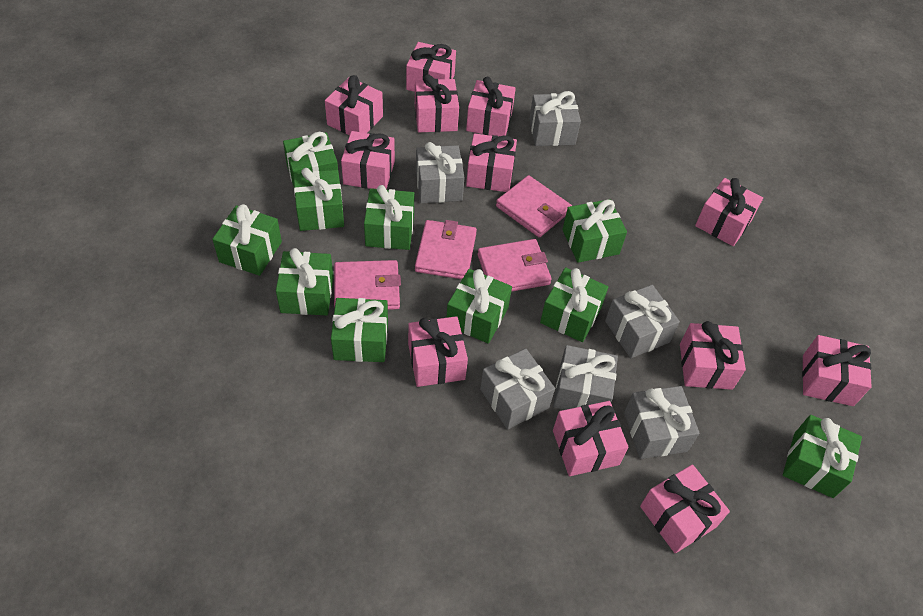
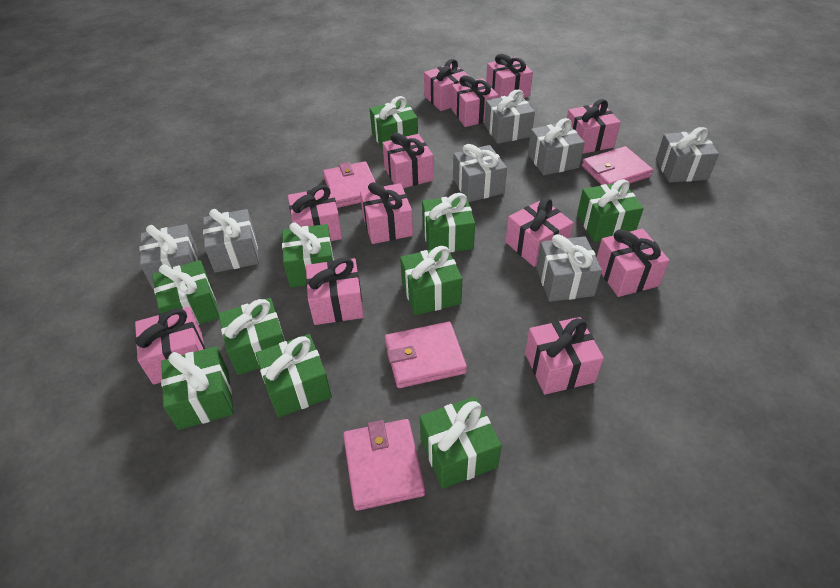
grey gift: 6 -> 7

